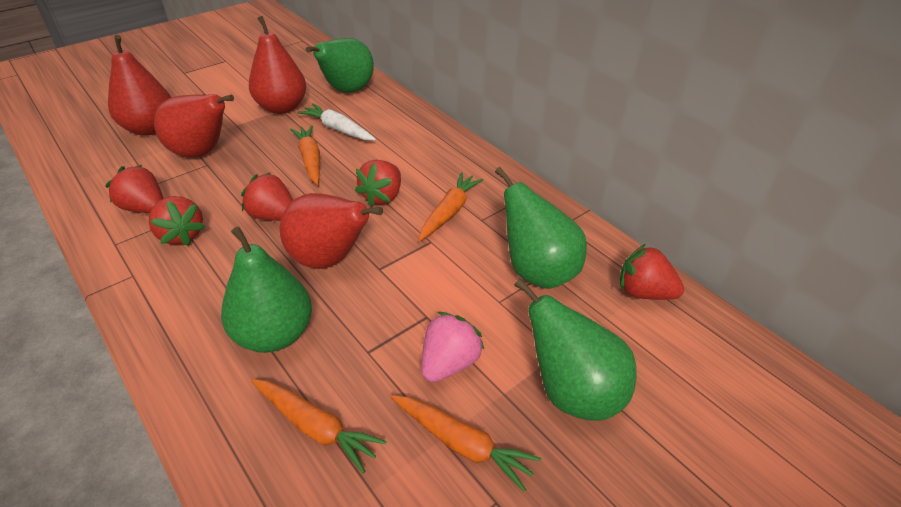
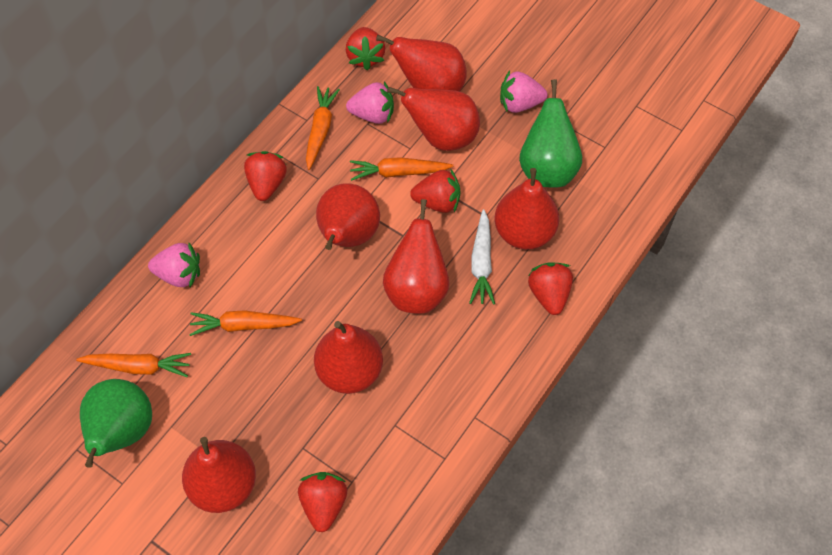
green pear: 4 -> 2
pink strawberry: 1 -> 3
red pear: 4 -> 7

